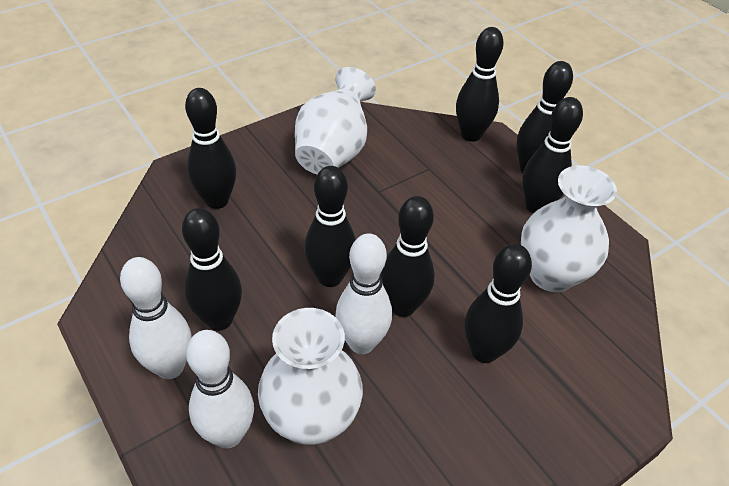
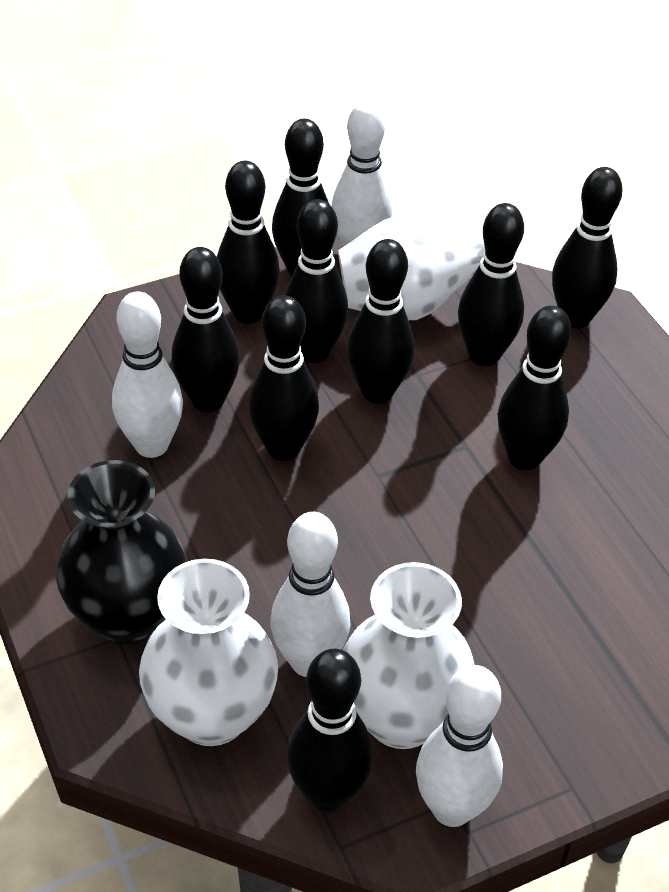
black bowling pin: 8 -> 10
black vase: 0 -> 1
white bowling pin: 3 -> 4

